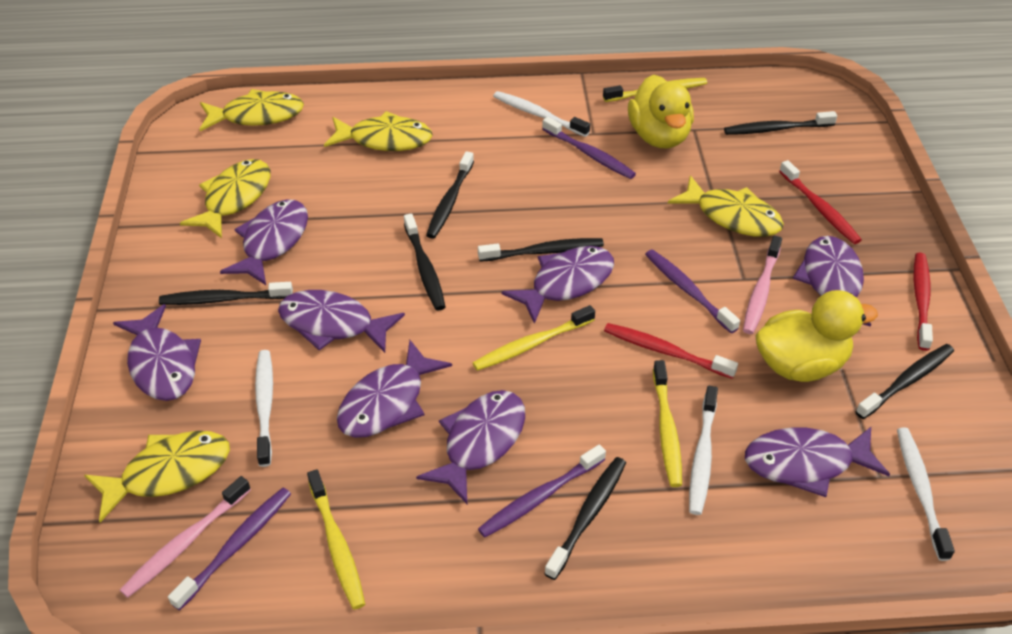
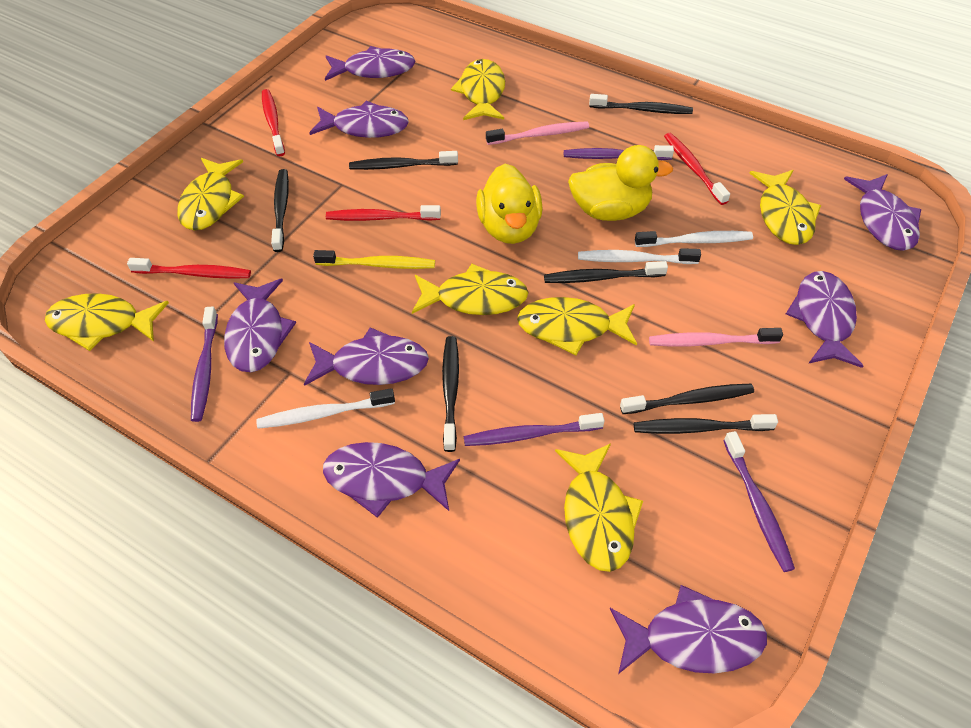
red toothbrush: 3 -> 4
white toothbrush: 4 -> 3
yellow fish: 5 -> 7
yellow toothbrush: 4 -> 1

